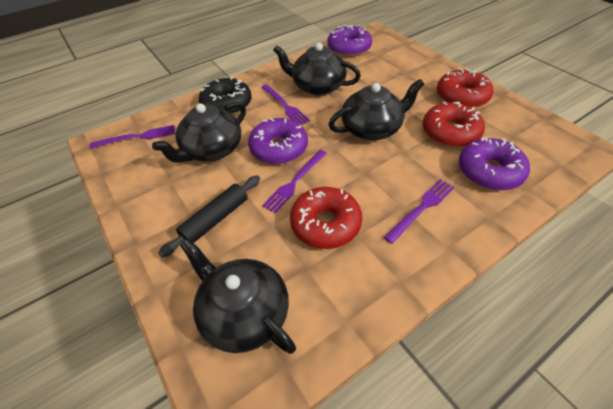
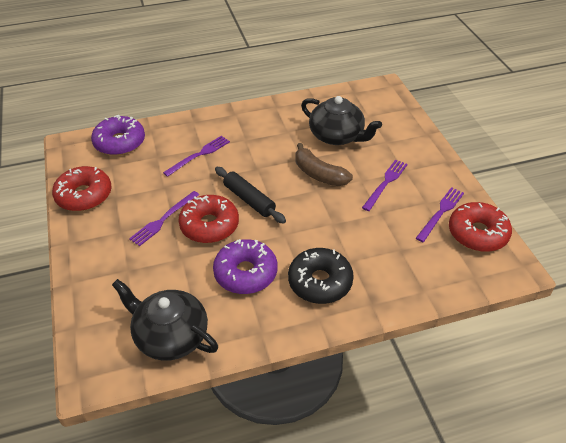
black teapot: 4 -> 2
brown banana: 0 -> 1
purple donut: 3 -> 2

